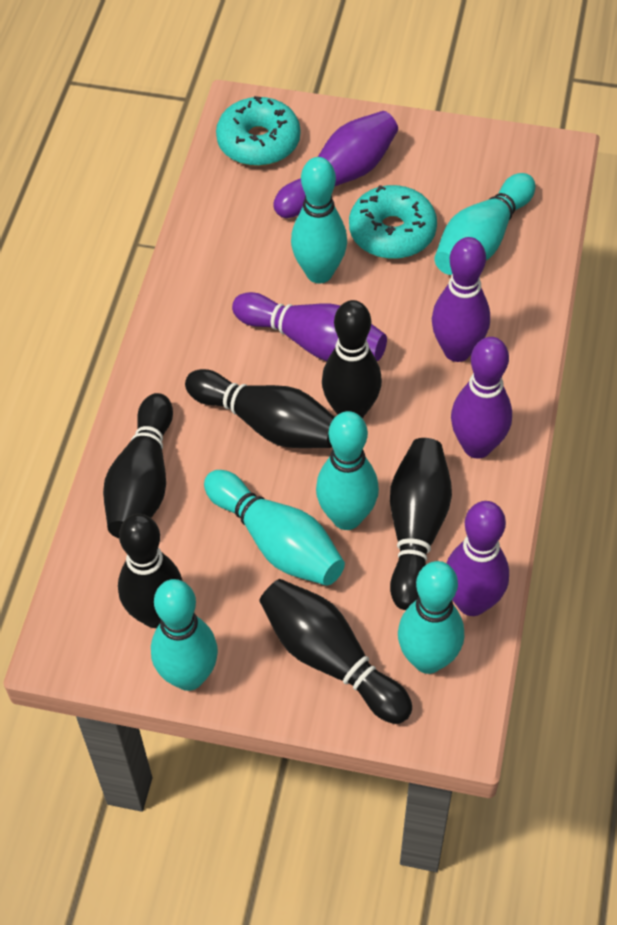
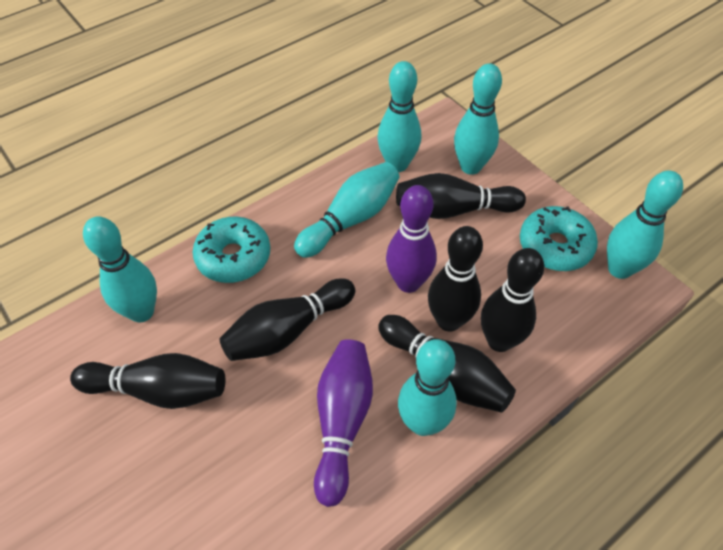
purple bowling pin: 5 -> 2

